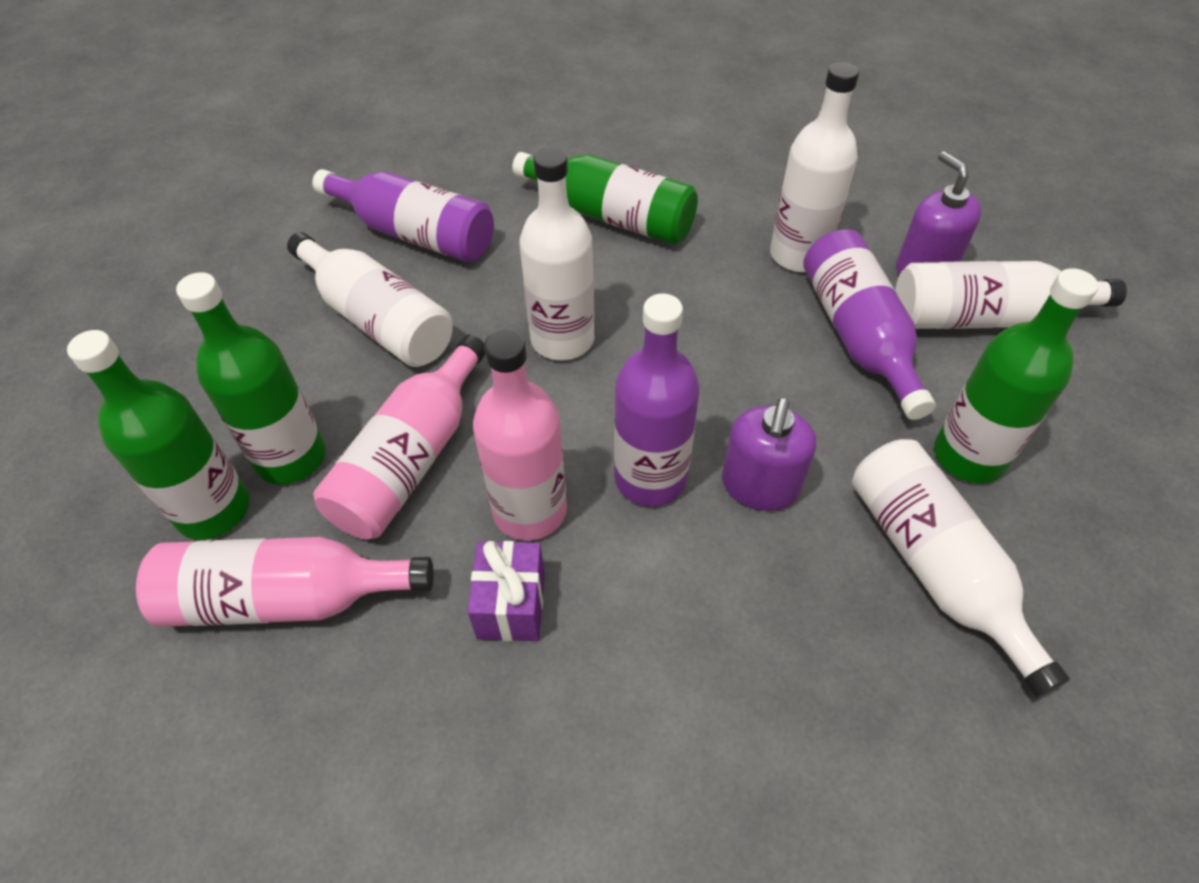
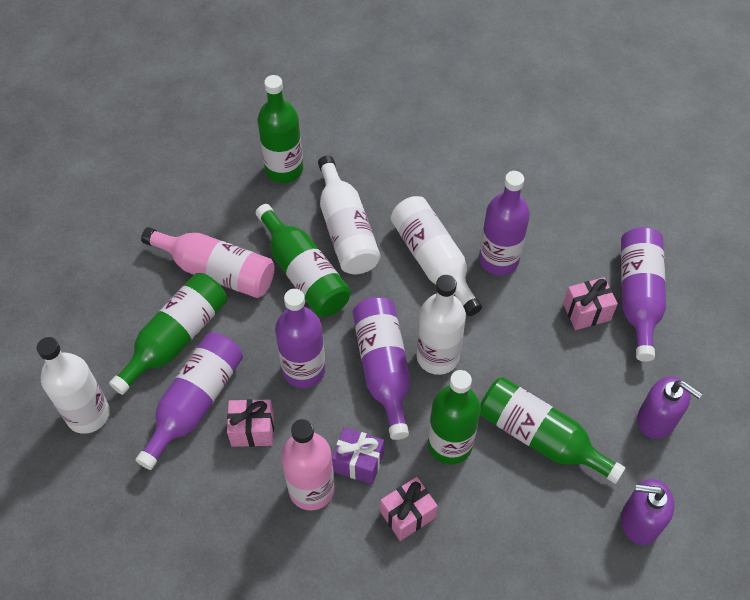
green bottle: 4 -> 5
pink bottle: 3 -> 2
pink gift: 0 -> 3
purple bottle: 3 -> 5
white bottle: 5 -> 4

